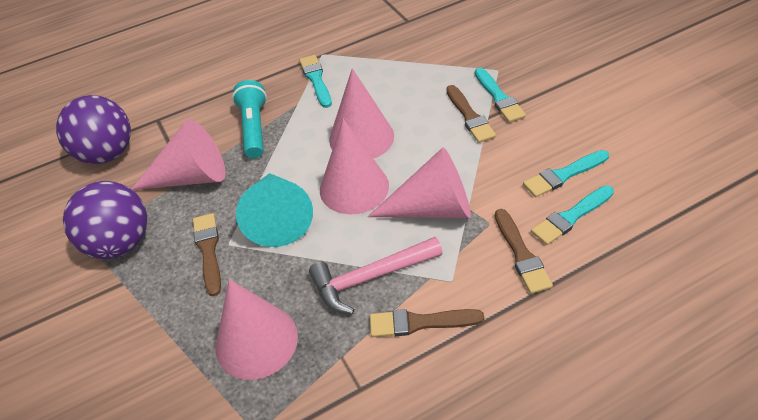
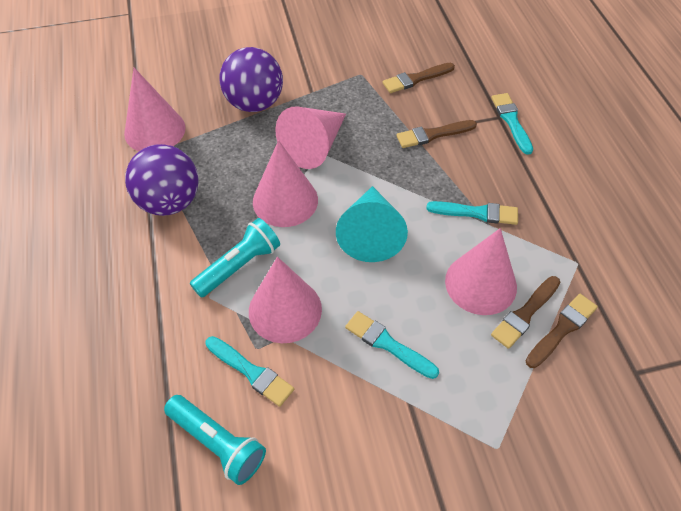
pink hammer: 1 -> 0
turquoise flashlight: 1 -> 2

